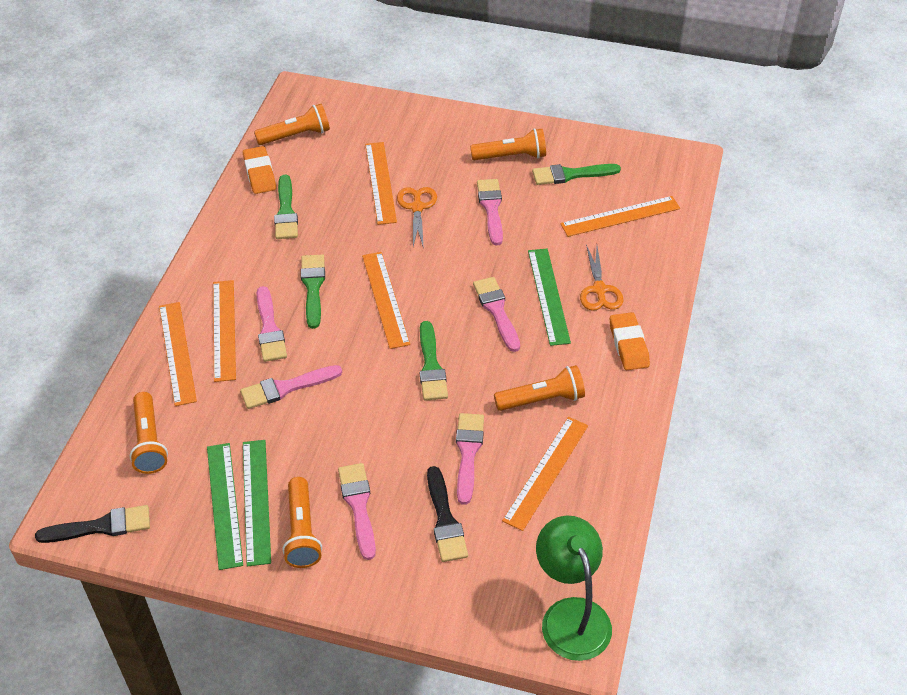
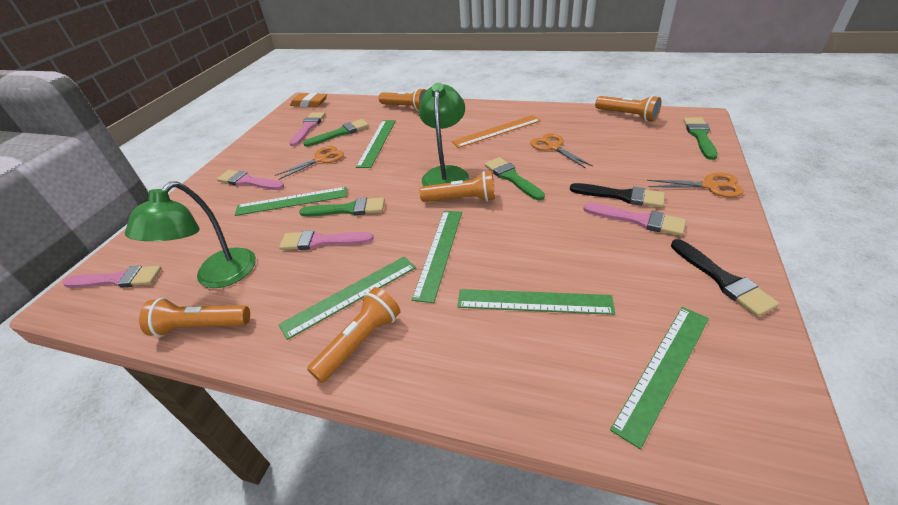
green lamp: 1 -> 2
green ruler: 3 -> 6
orange eraser: 2 -> 1
orange ruler: 6 -> 1
orange scissors: 2 -> 3
pink brush: 6 -> 5

